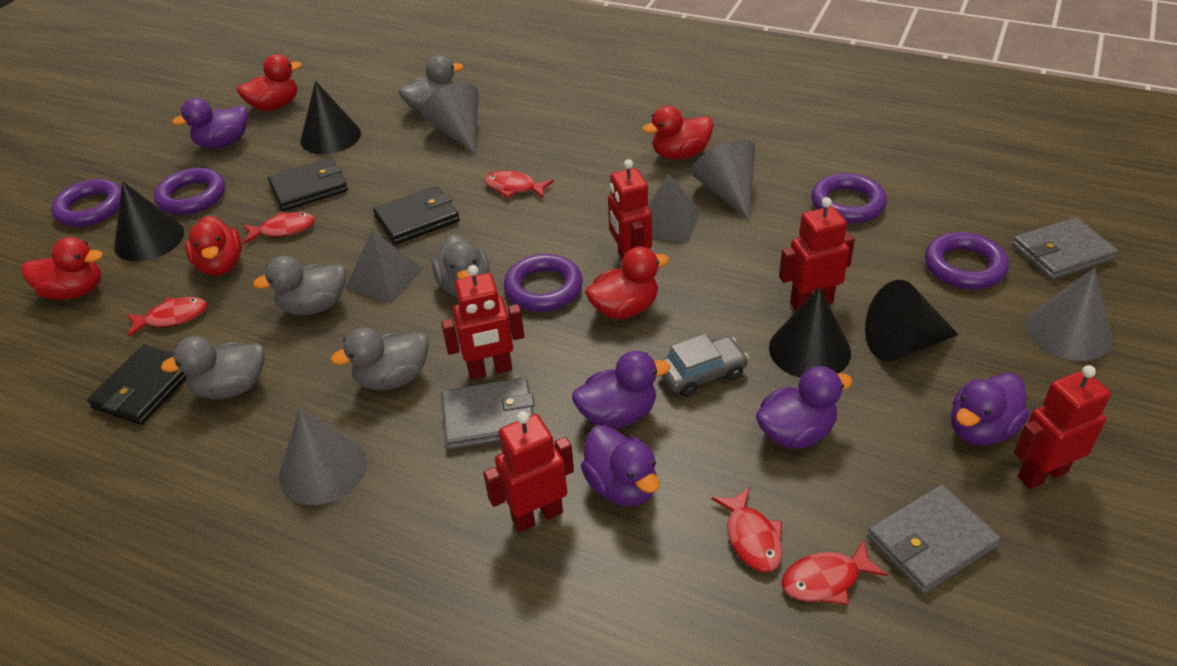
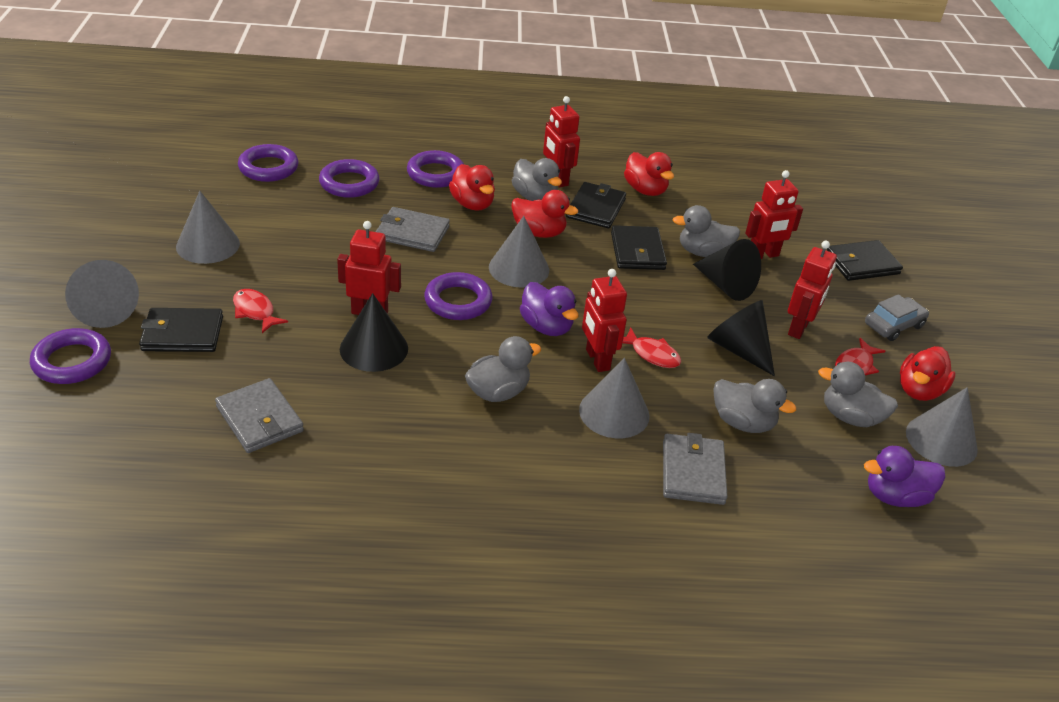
black cone: 4 -> 3
black wallet: 3 -> 4
grey cone: 4 -> 5
grey pyramid: 2 -> 0
purple duck: 5 -> 2
red duck: 5 -> 4
red fish: 5 -> 3

